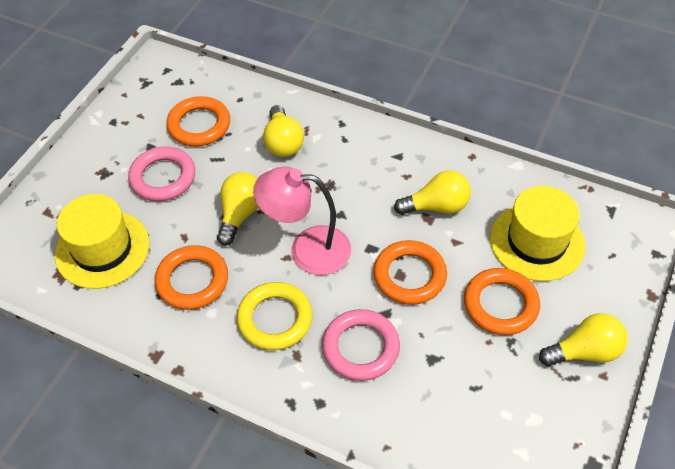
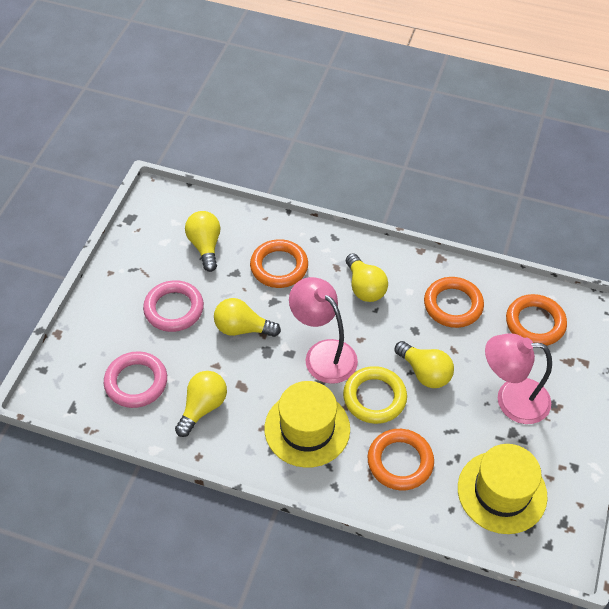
pink lamp: 1 -> 2
yellow light bulb: 4 -> 5

